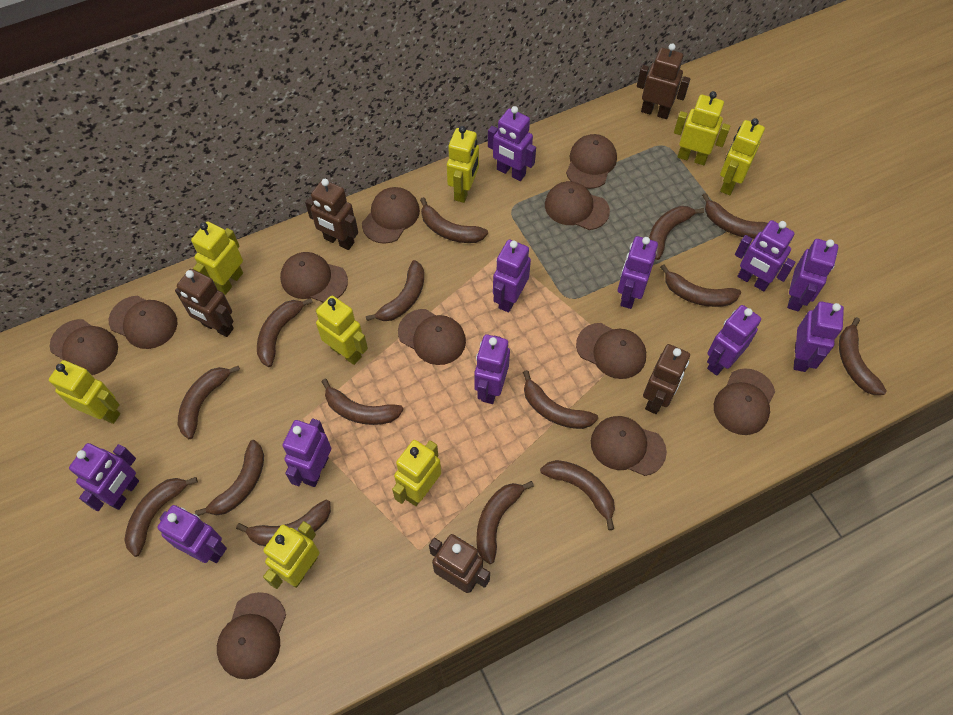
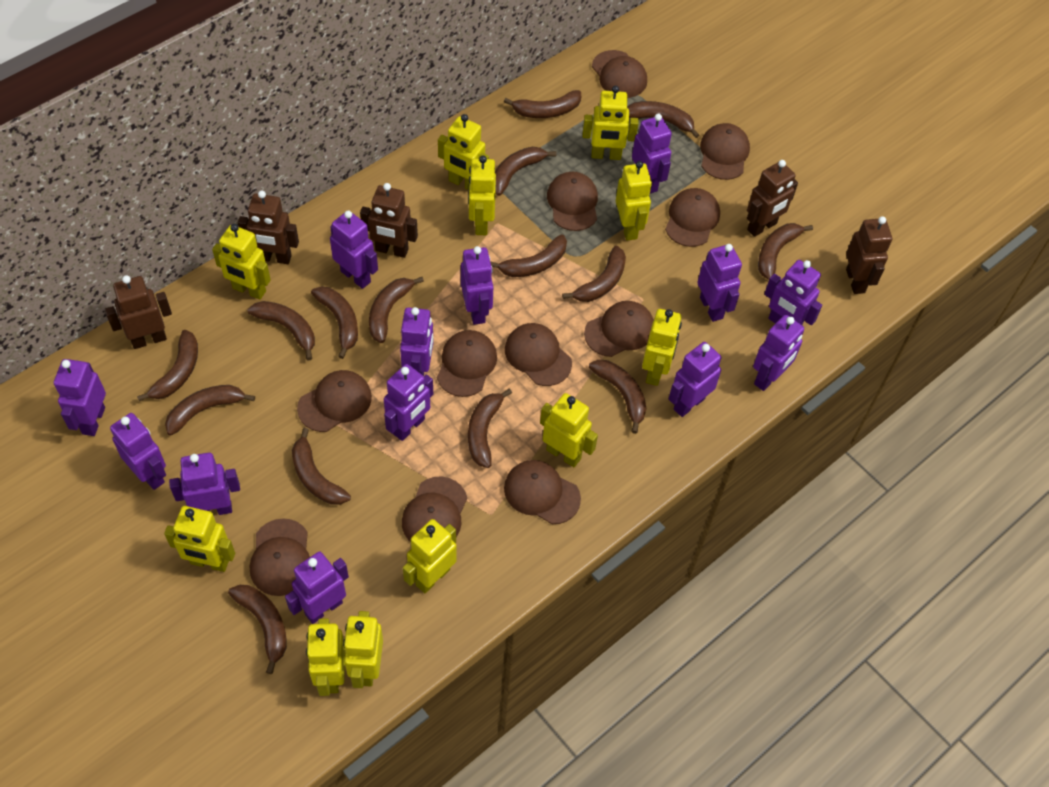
purple robot: 11 -> 13
yellow robot: 8 -> 11

